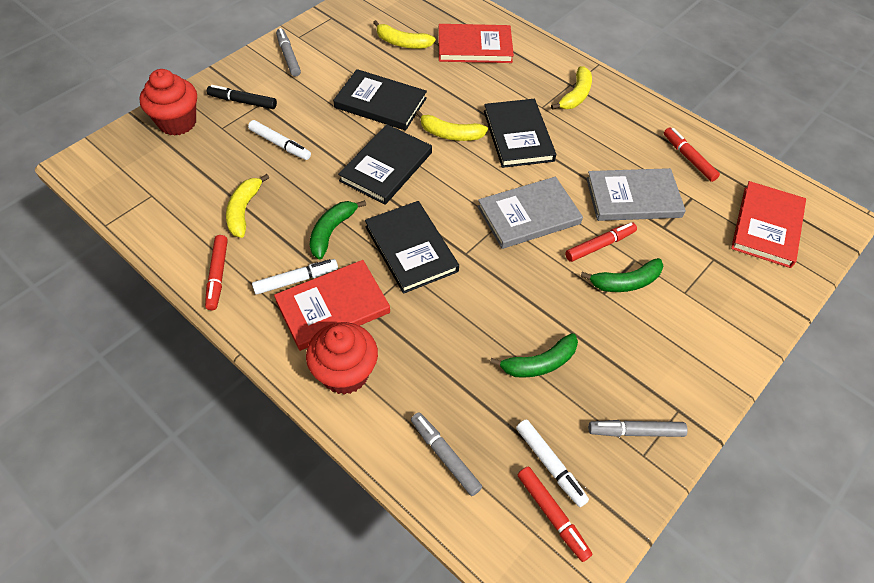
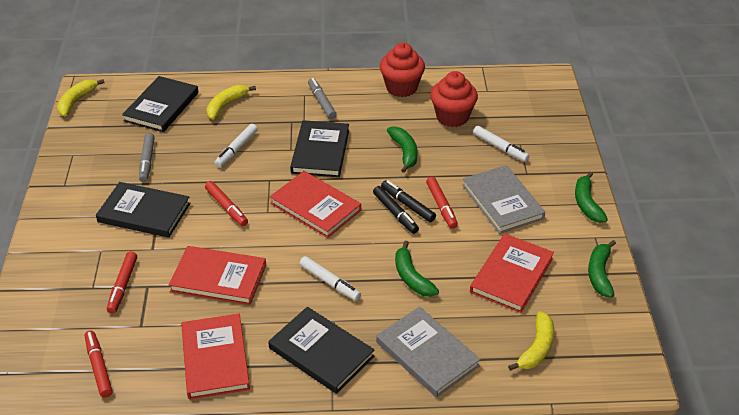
black marker: 1 -> 2
green banana: 3 -> 4
grey marker: 3 -> 2
red book: 3 -> 4
yellow banana: 4 -> 3

